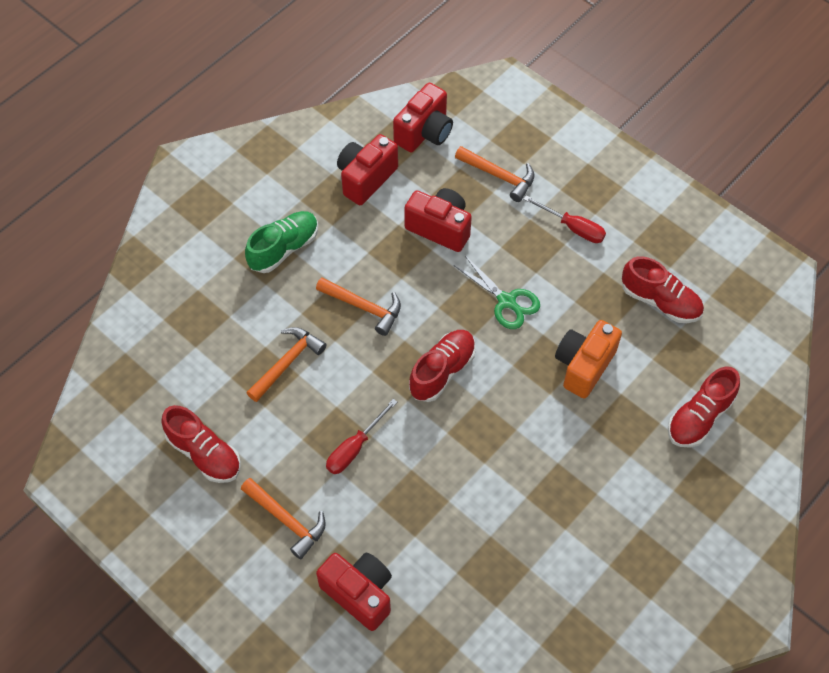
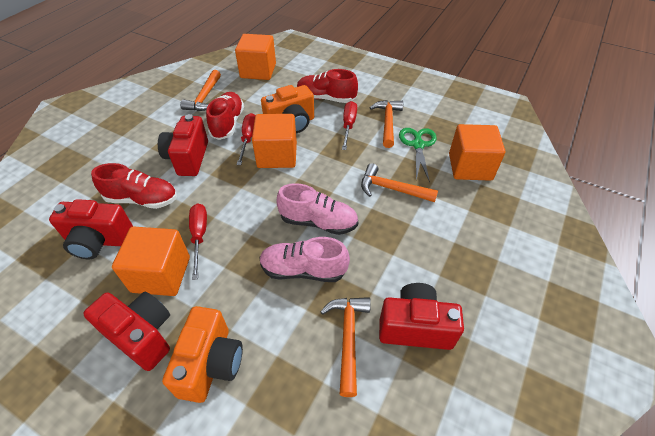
green shoe: 1 -> 0
orange camera: 1 -> 2
orange cube: 0 -> 4
pink shoe: 0 -> 2
red screwdriver: 2 -> 3
red shoe: 4 -> 3

